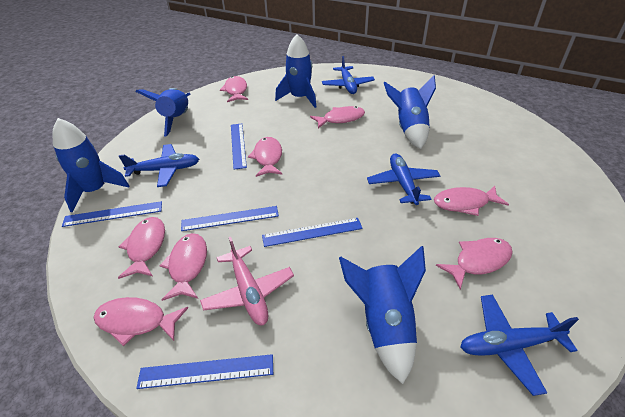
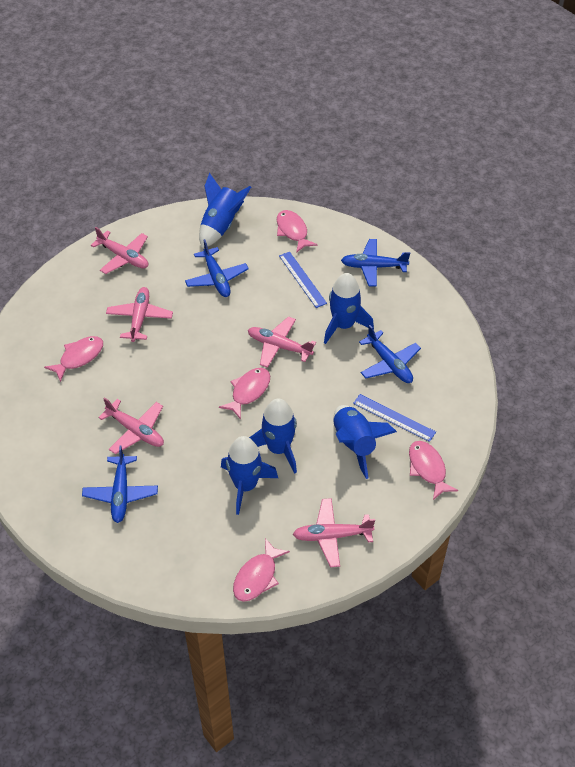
blue ruler: 5 -> 2
pink fish: 8 -> 5
pink plane: 1 -> 5

